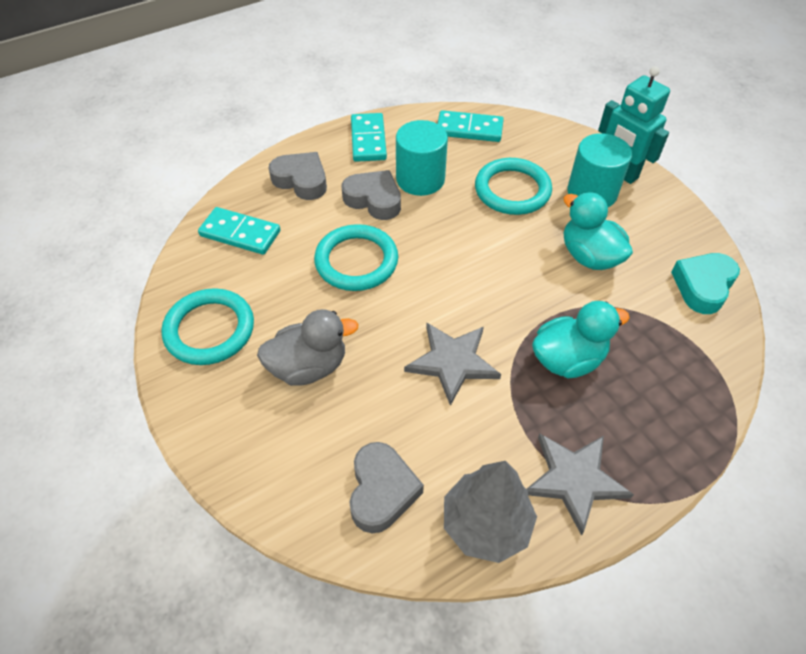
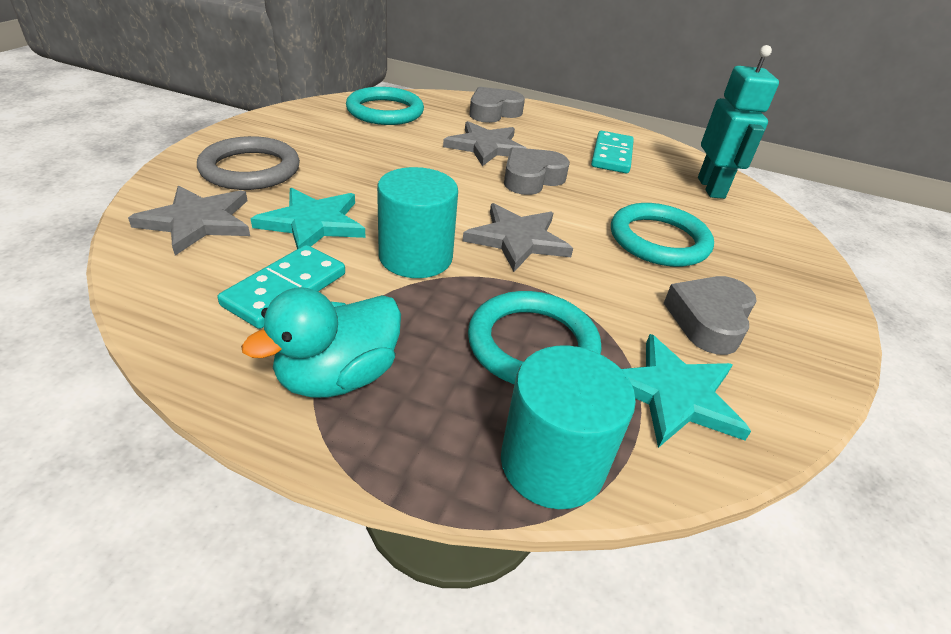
grey duck: 1 -> 0
grey ring: 0 -> 1
grey star: 2 -> 3
grey tree: 1 -> 0
turquoise domino: 3 -> 2
turquoise duck: 2 -> 1
turquoise heart: 1 -> 0
turquoise star: 0 -> 2

